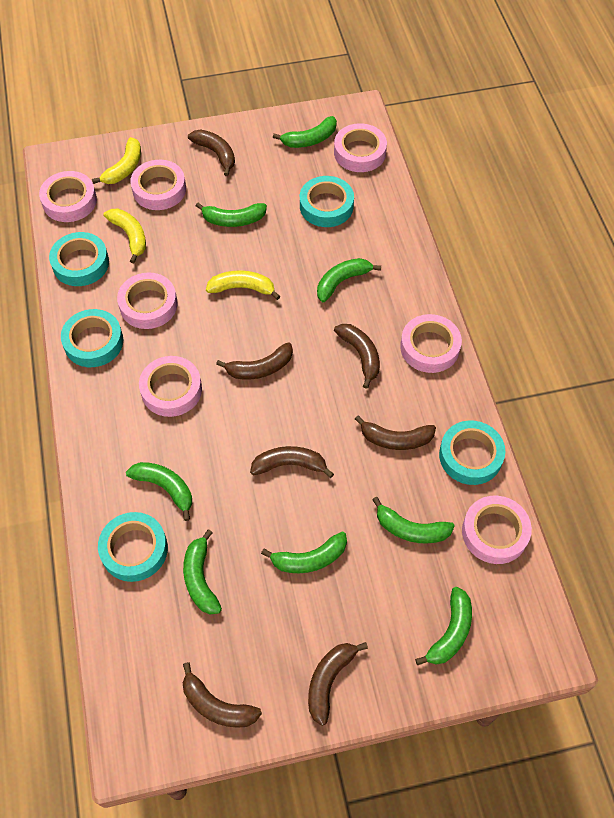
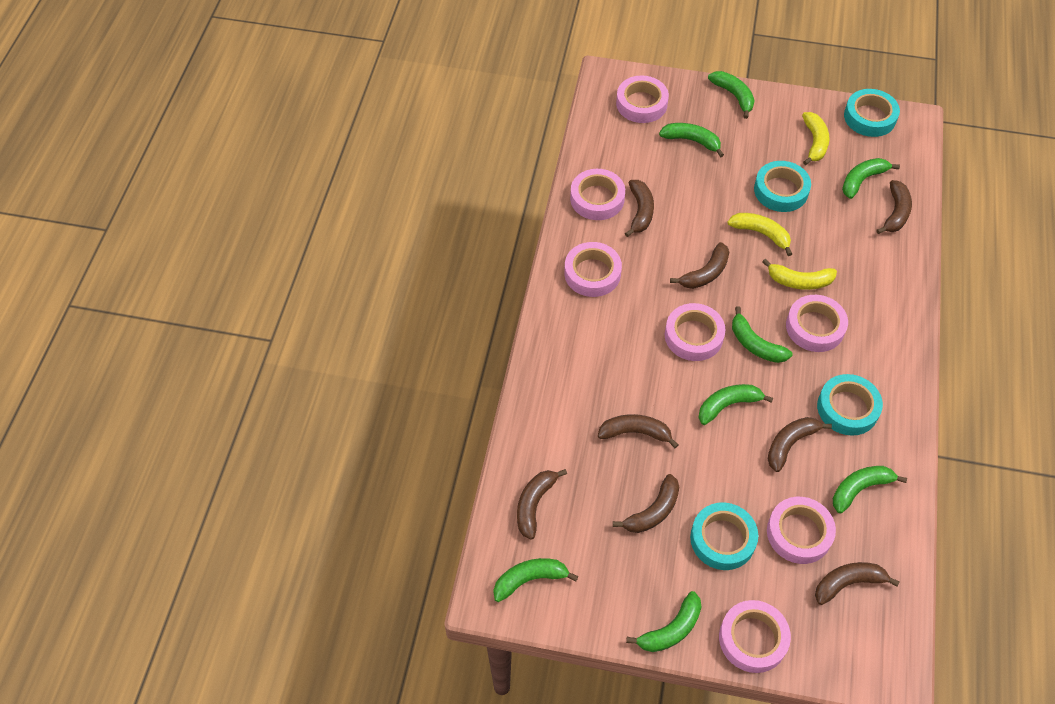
brown banana: 7 -> 8
turquoise tape: 5 -> 4

